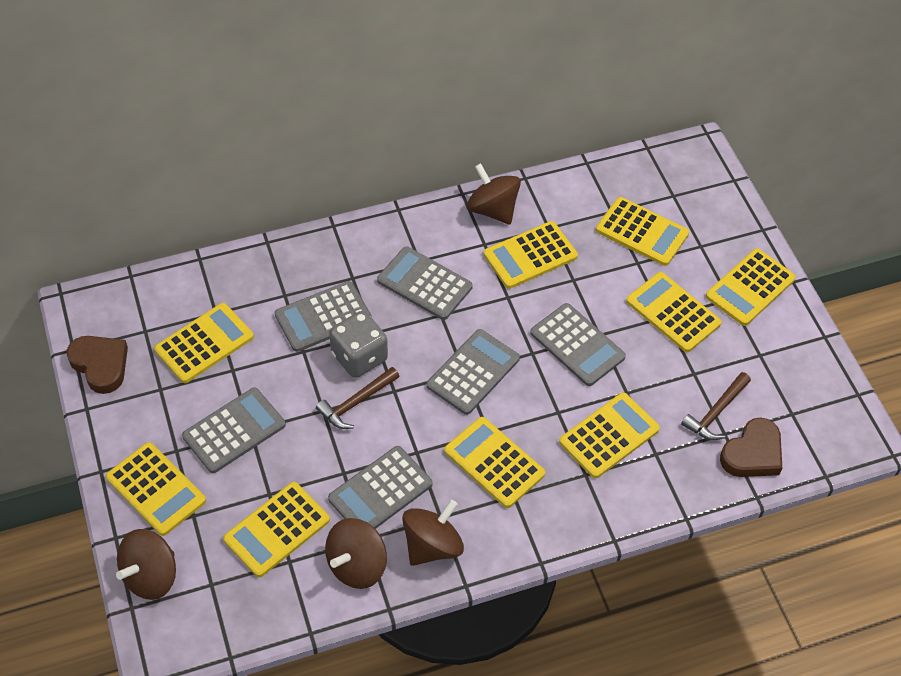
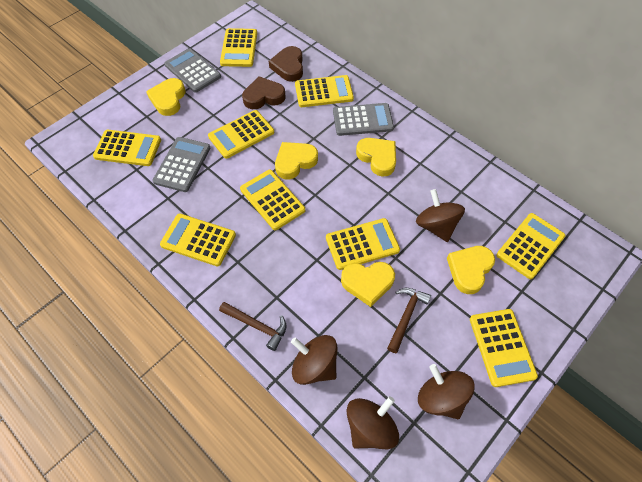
grey calculator: 6 -> 3
grey dice: 1 -> 0
yellow heart: 0 -> 5

